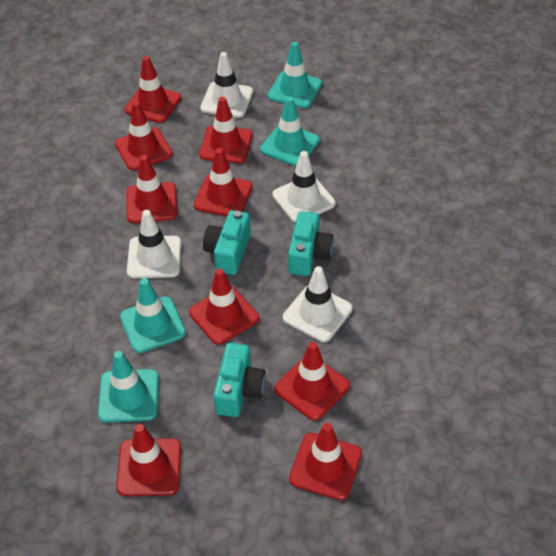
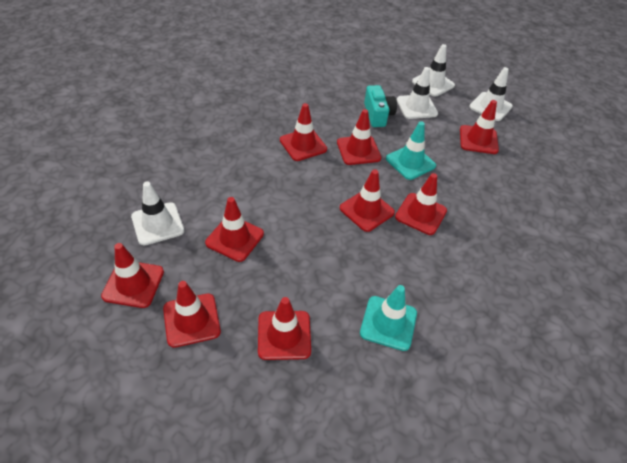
turquoise camera: 3 -> 1
turquoise traffic cone: 4 -> 2

